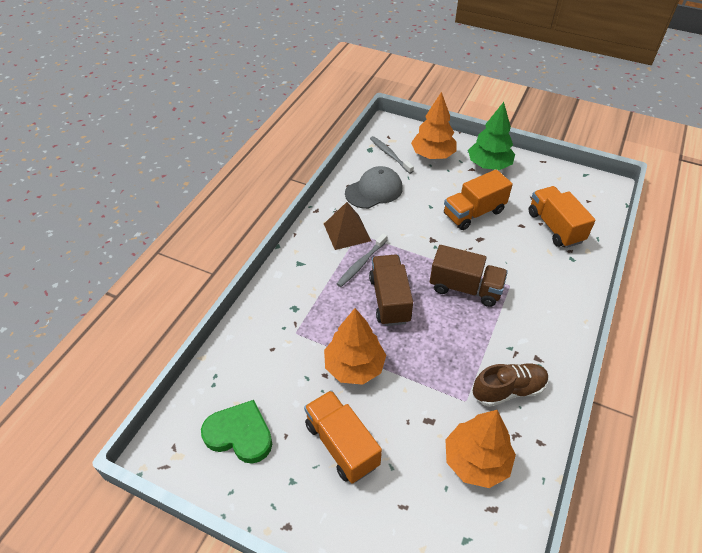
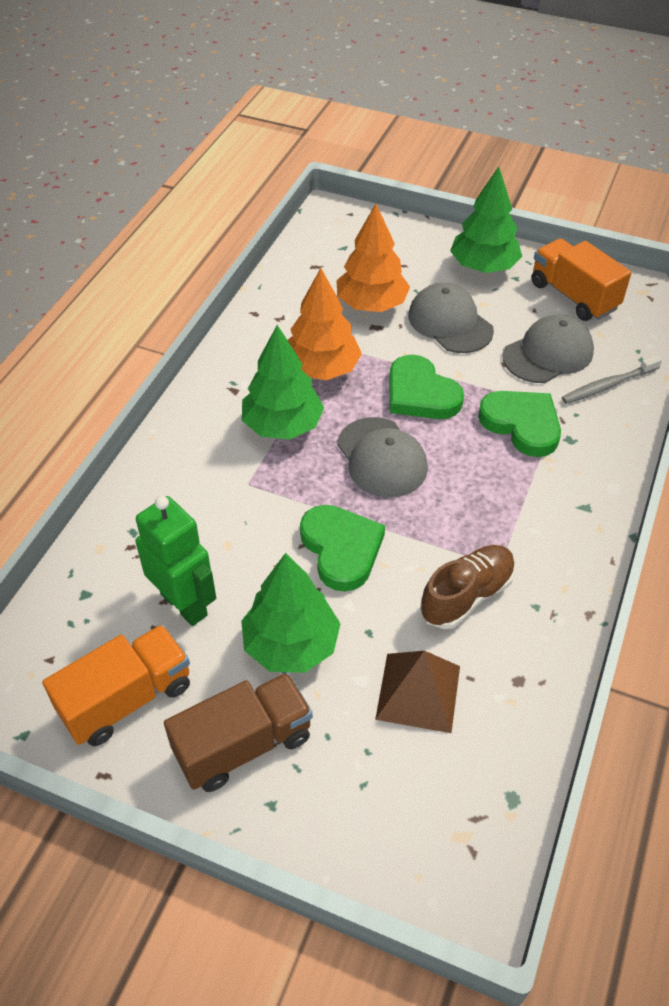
brown truck: 2 -> 1
green heart: 1 -> 3
green robot: 0 -> 1
green tree: 1 -> 3
grey cap: 1 -> 3
grey toothbrush: 2 -> 1
orange tree: 3 -> 2
orange truck: 3 -> 2

